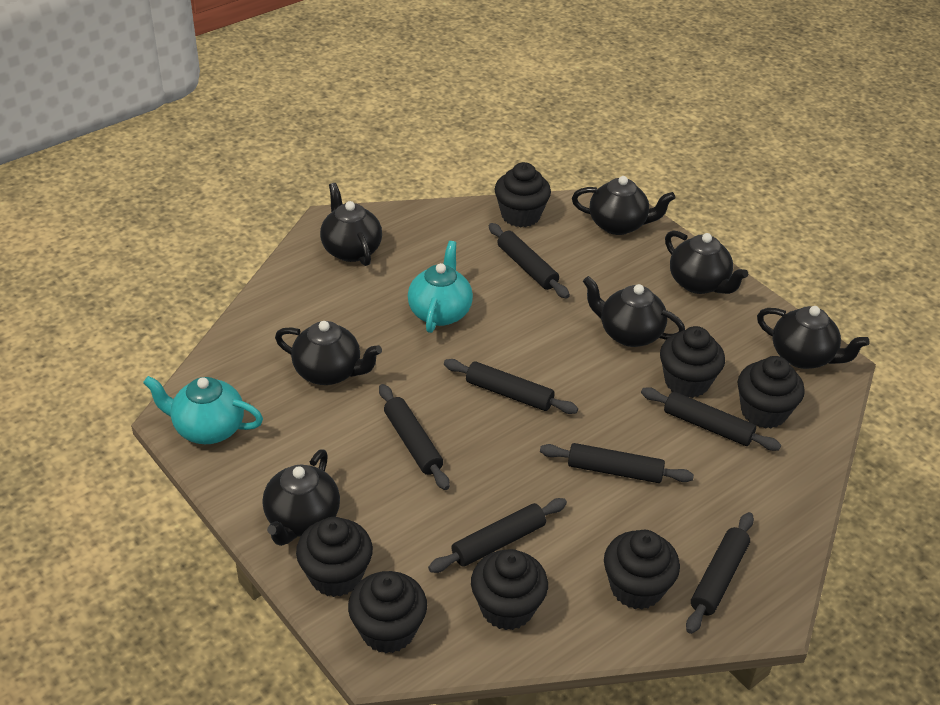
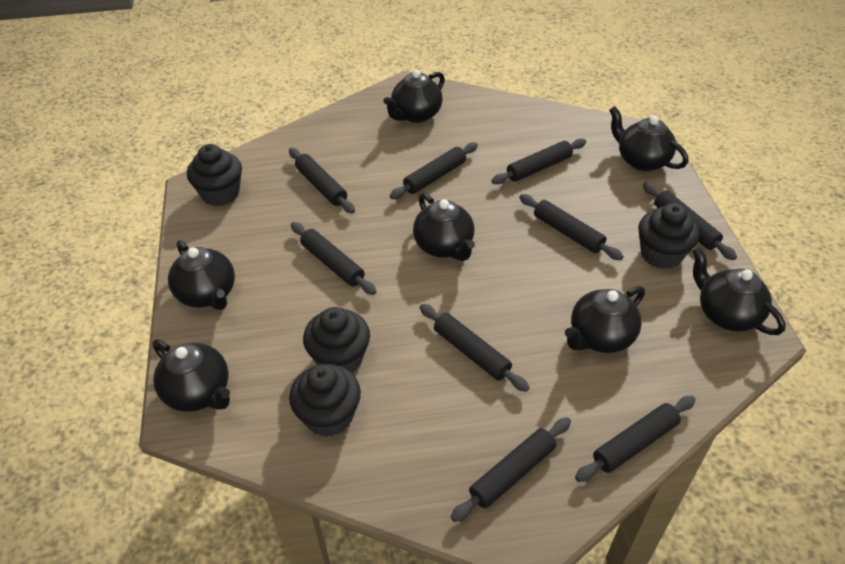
black cupcake: 7 -> 4
black rolling pin: 7 -> 9
turquoise teapot: 2 -> 0

